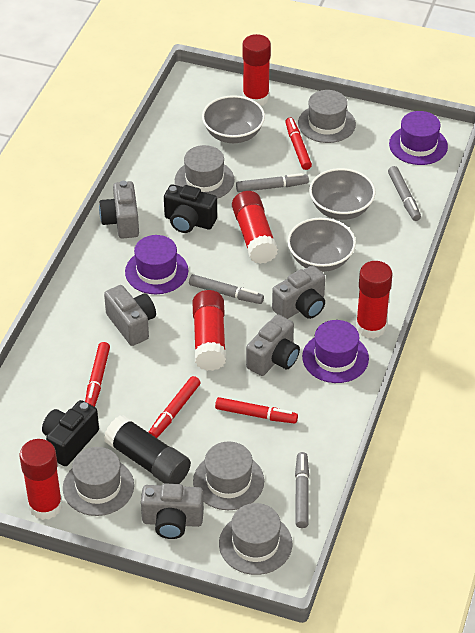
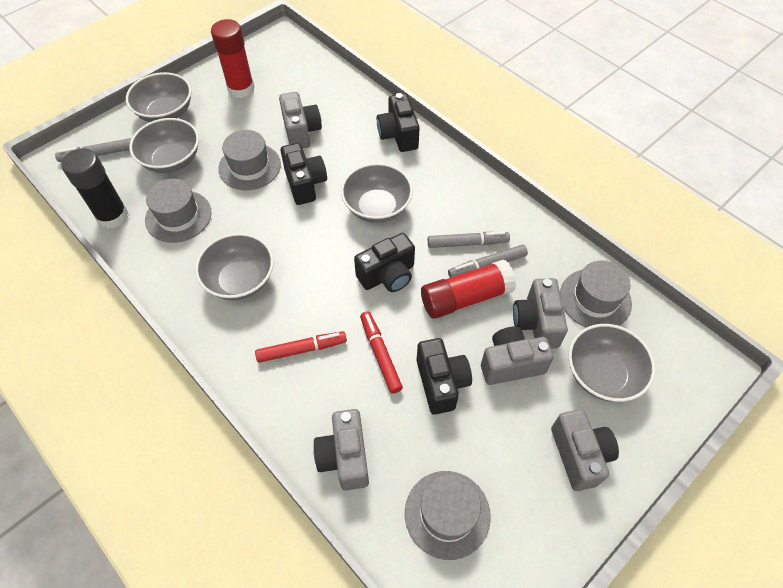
black camera: 2 -> 4
grey bowl: 3 -> 5
grey hat: 5 -> 4
grey marker: 4 -> 3
purple hat: 3 -> 0
red glue stick: 5 -> 2
red marker: 4 -> 2

